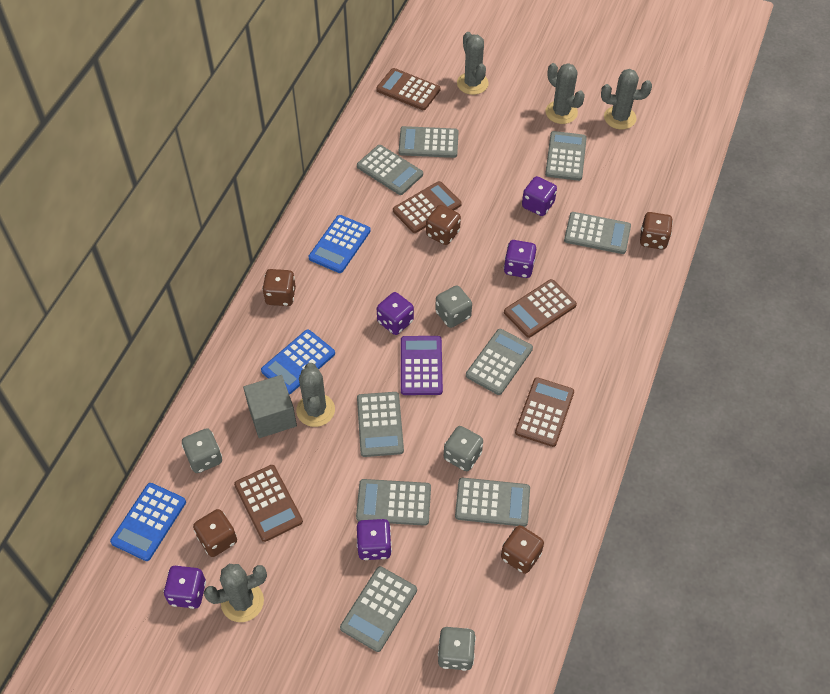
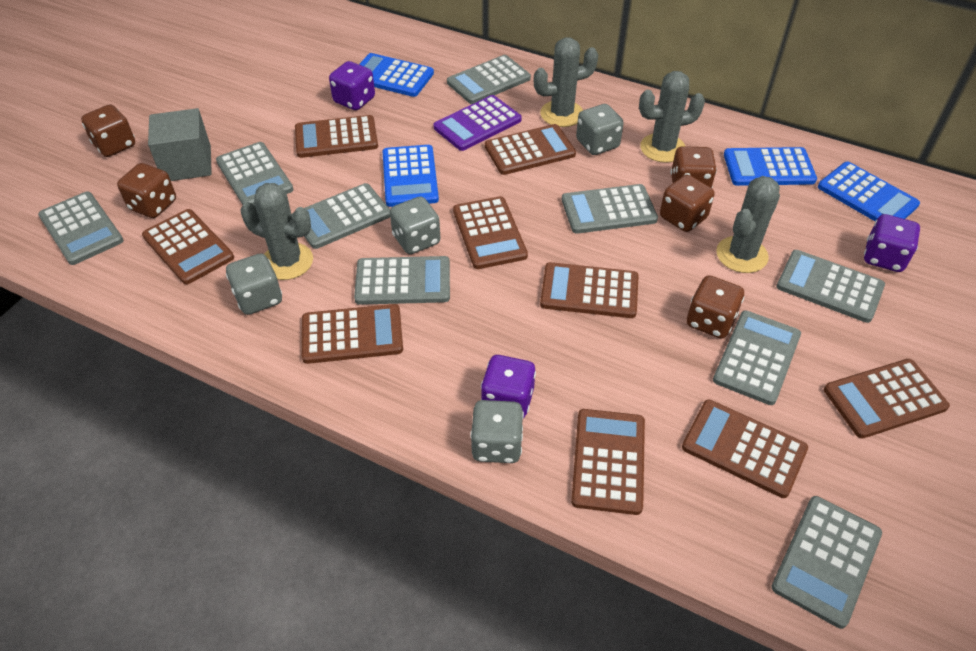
blue calculator: 3 -> 4
brown calculator: 5 -> 9
grey cactus: 5 -> 4
purple dice: 5 -> 3

